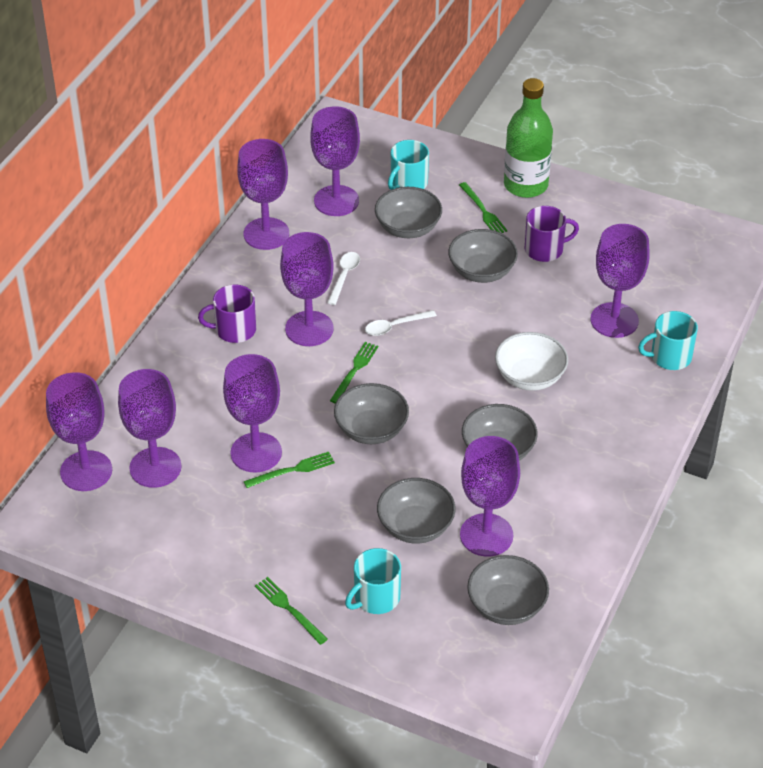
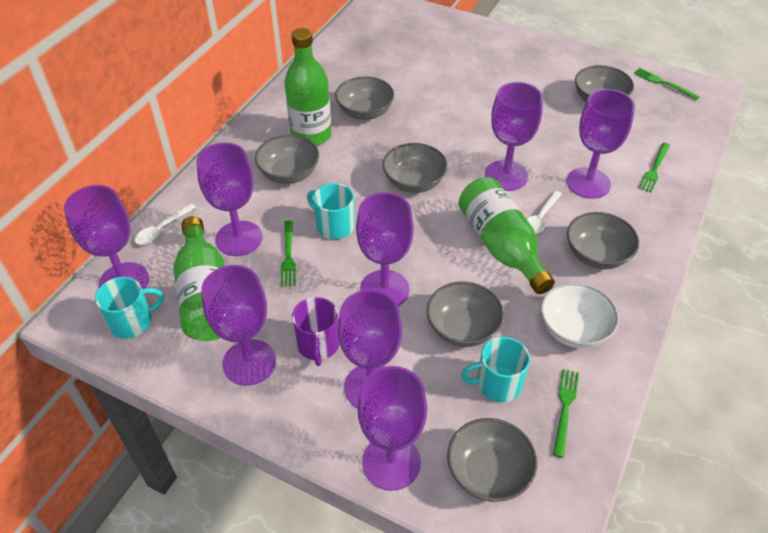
green bottle: 1 -> 3
grey bowl: 6 -> 7
purple mug: 2 -> 1

